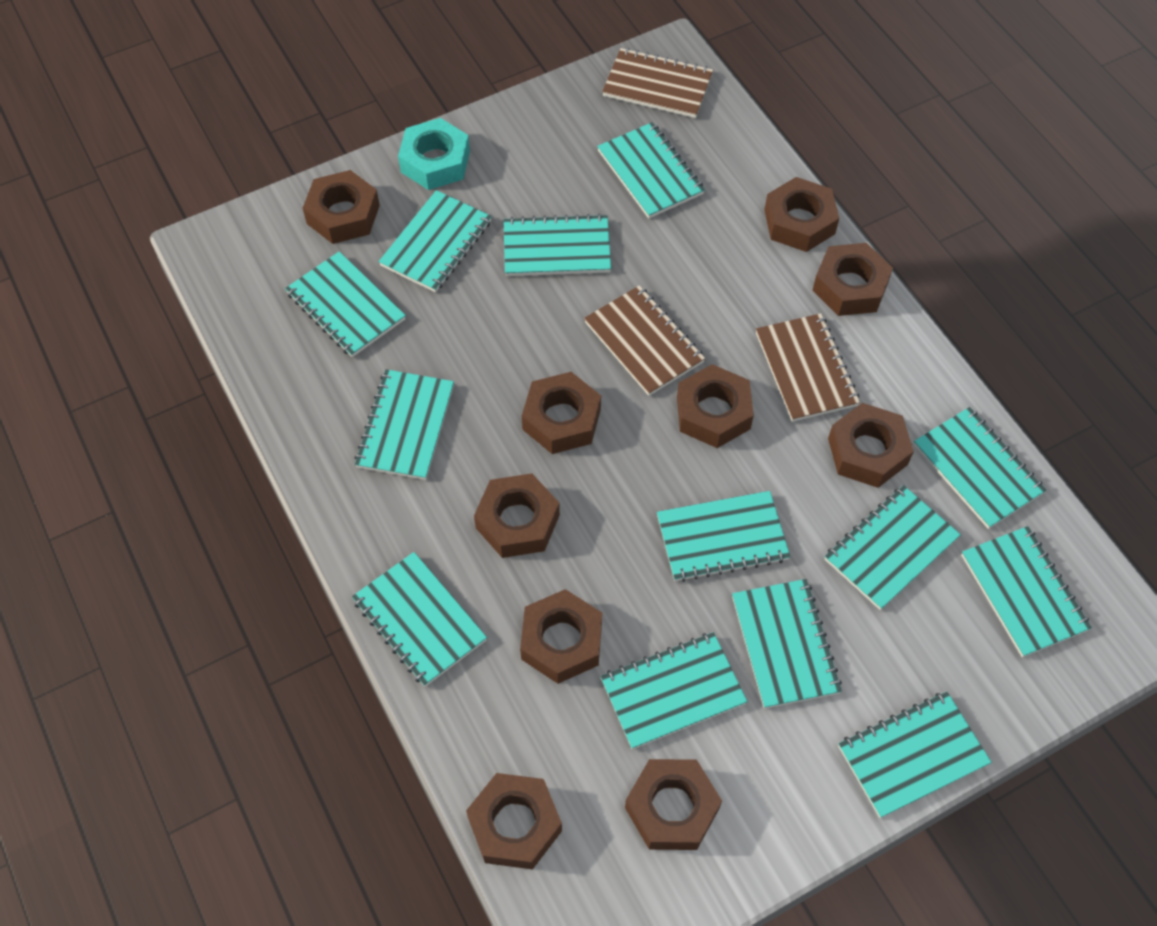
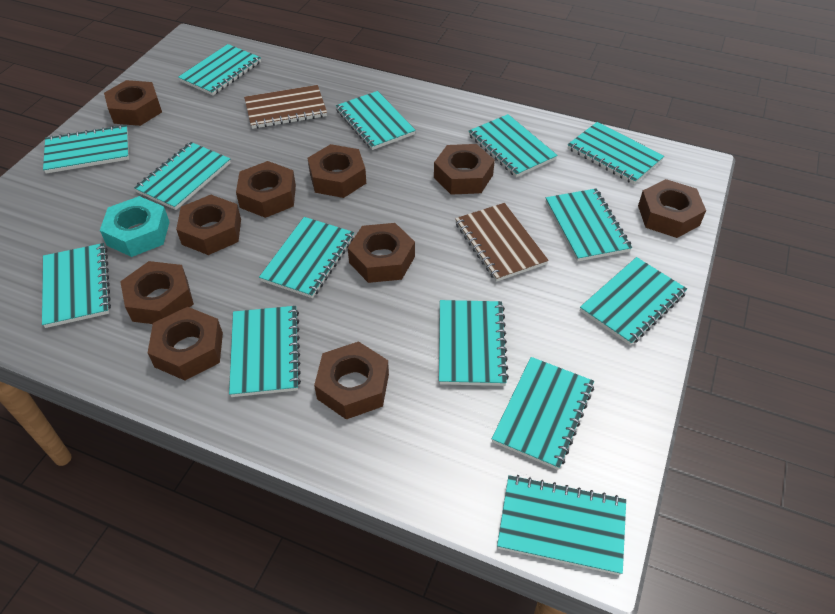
brown notebook: 3 -> 2
turquoise notebook: 13 -> 14

